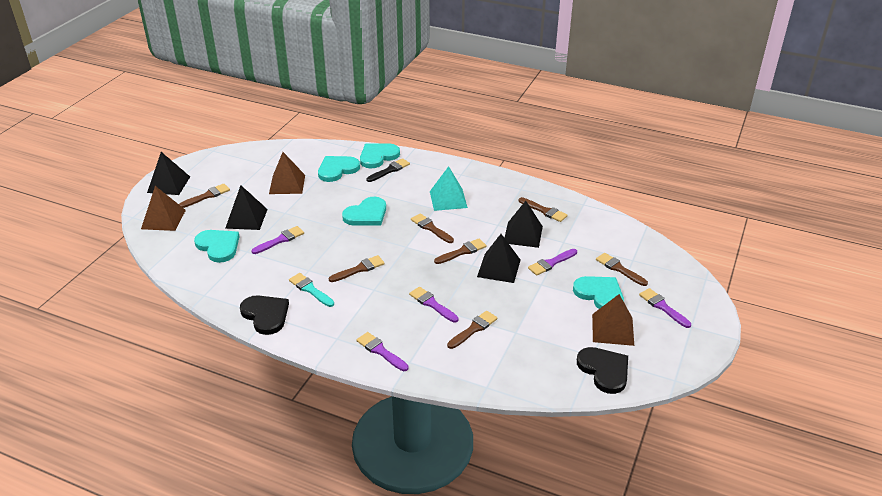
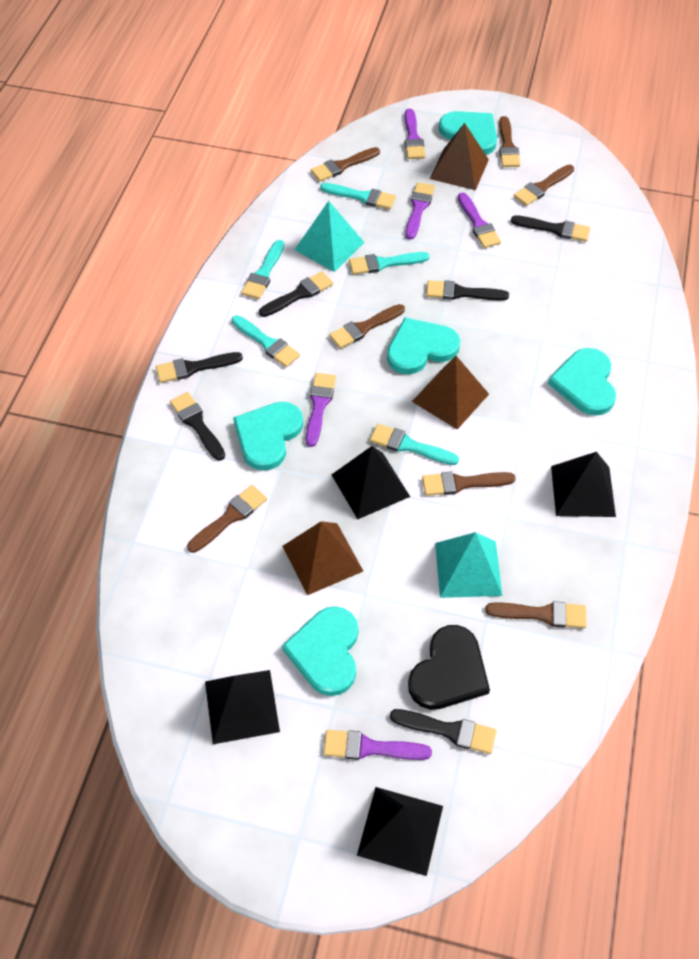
black brush: 1 -> 6
black heart: 2 -> 1
turquoise brush: 1 -> 5
turquoise pyramid: 1 -> 2

